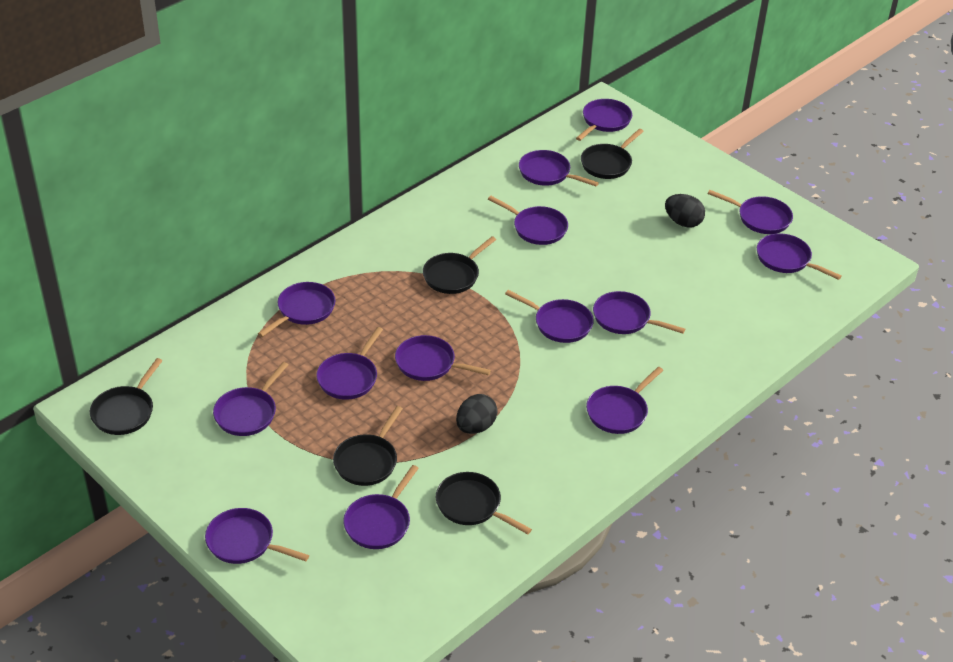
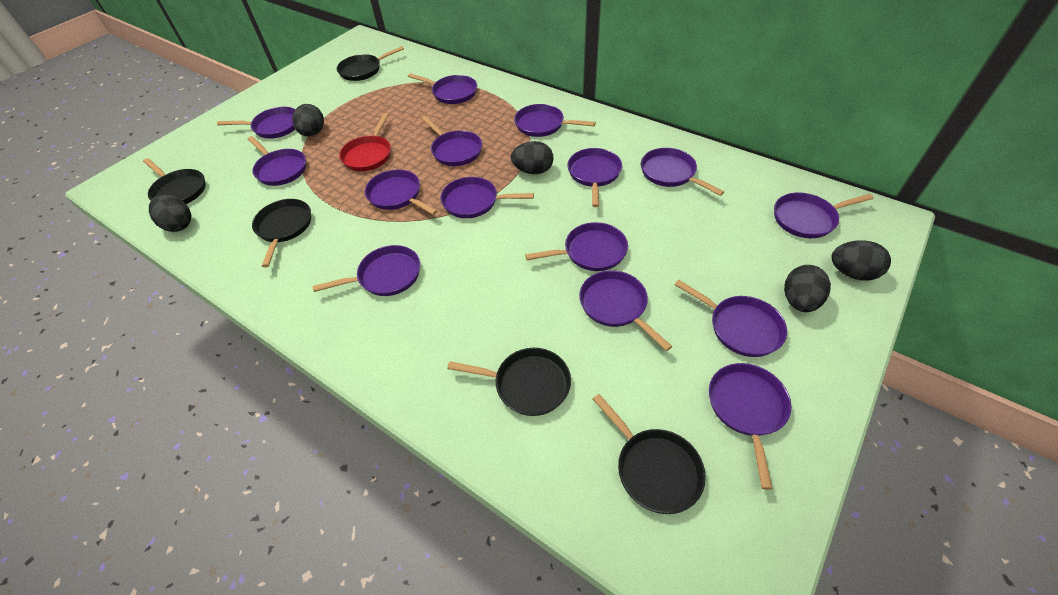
black egg: 2 -> 5
purple pan: 14 -> 15
red pan: 0 -> 1

